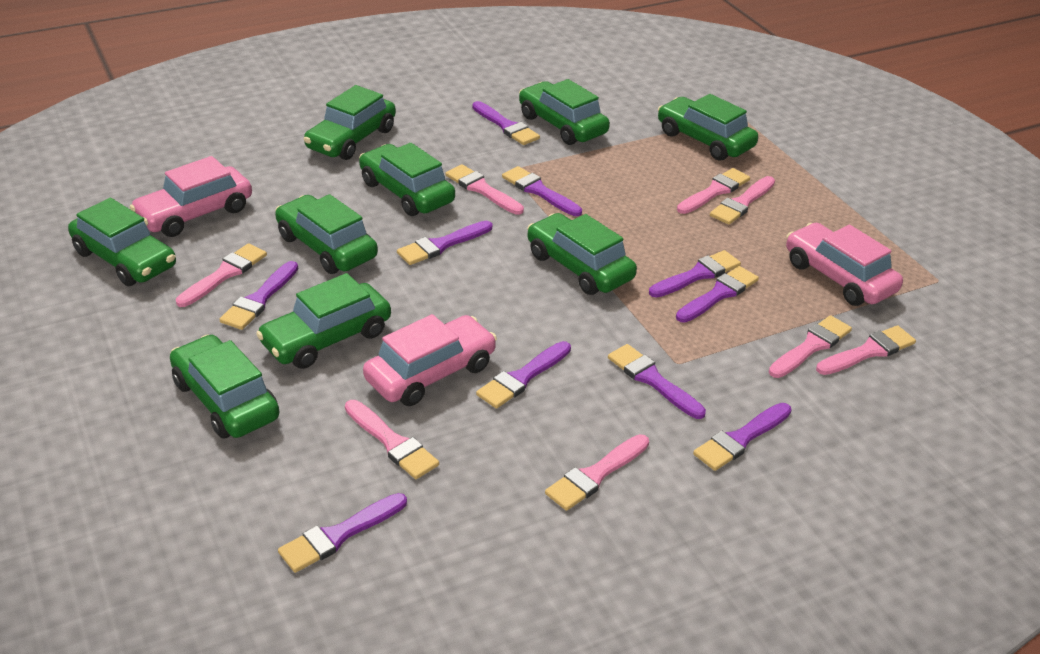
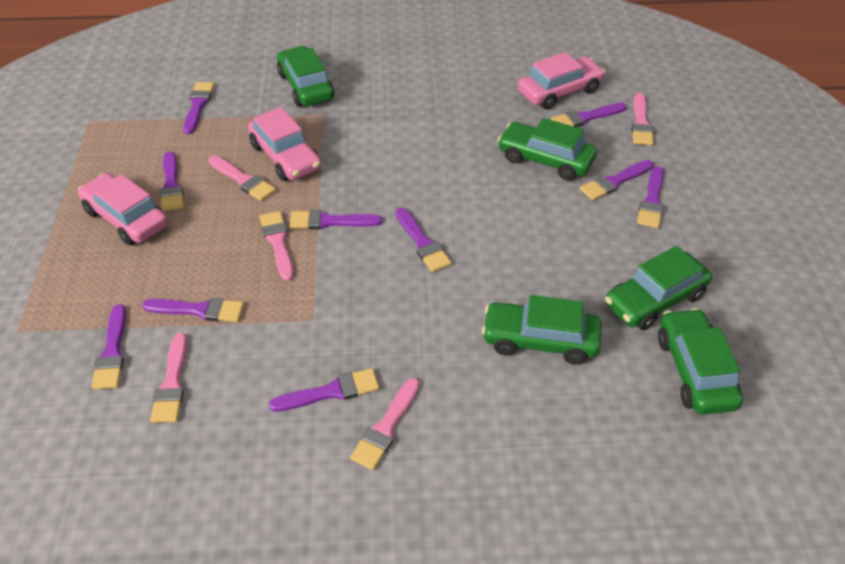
green car: 9 -> 5
pink brush: 8 -> 5

